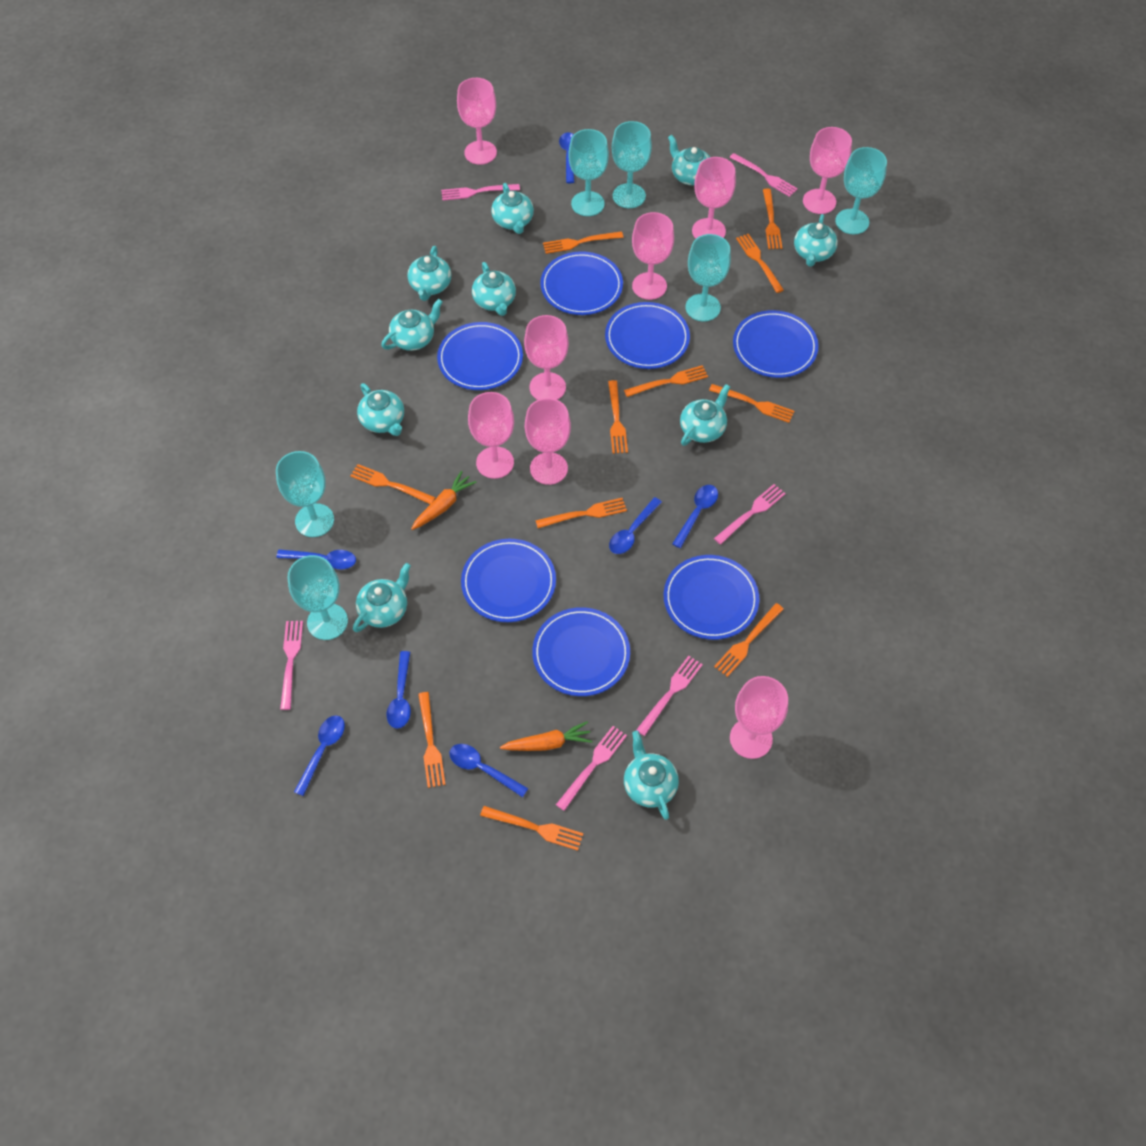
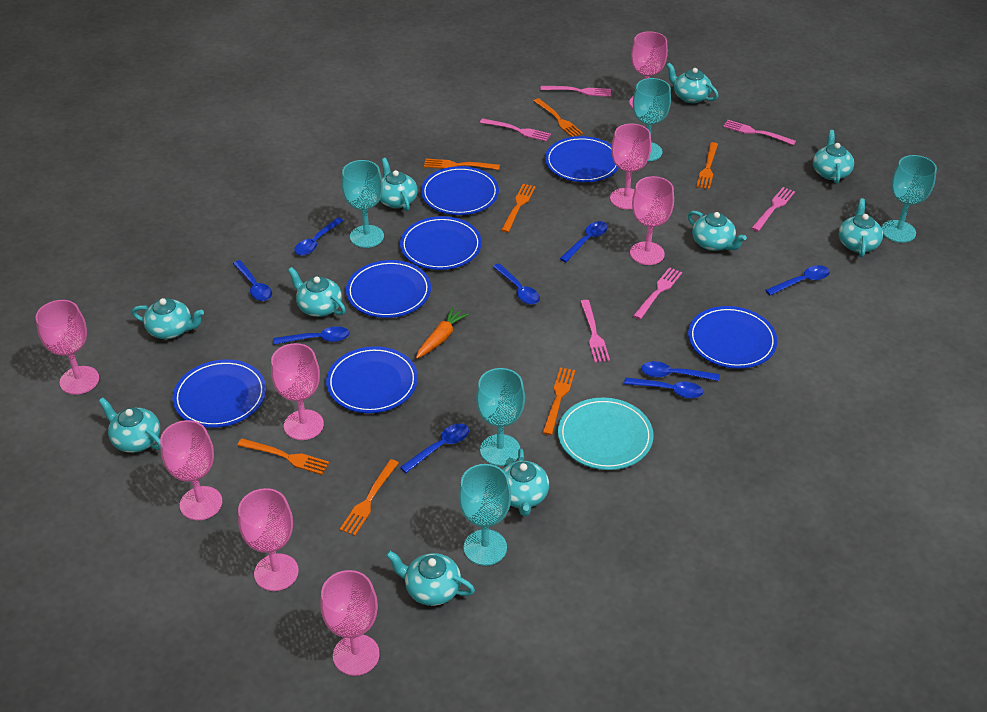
blue spoon: 7 -> 9
orange carrot: 2 -> 1
orange fork: 11 -> 7
turquoise goblet: 6 -> 5
turquoise plate: 0 -> 1

